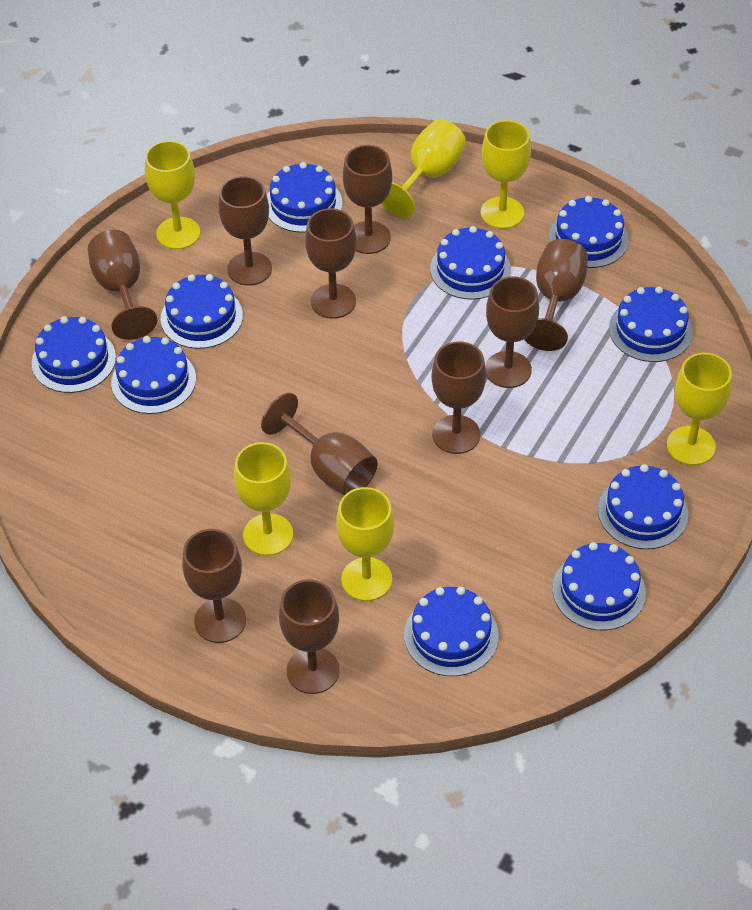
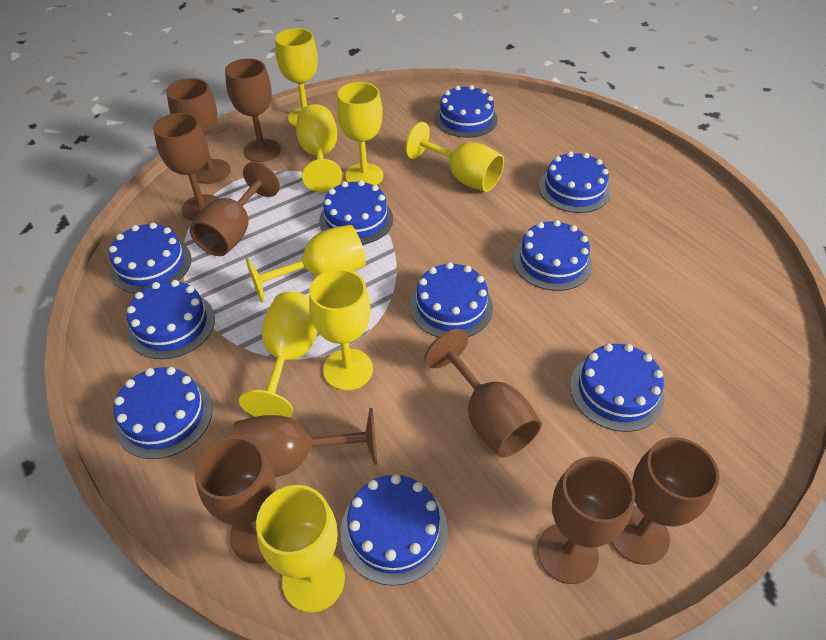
brown goblet: 10 -> 9
yellow goblet: 6 -> 8

